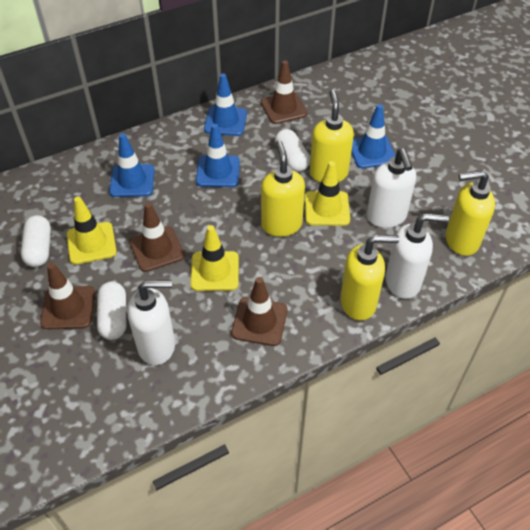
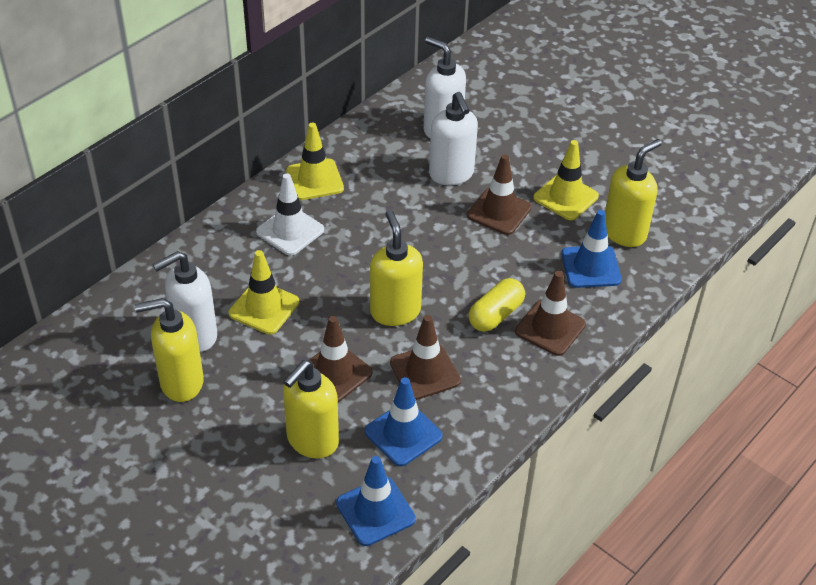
blue traffic cone: 4 -> 3
white capsule: 3 -> 0
white traffic cone: 0 -> 1
yellow capsule: 0 -> 1

